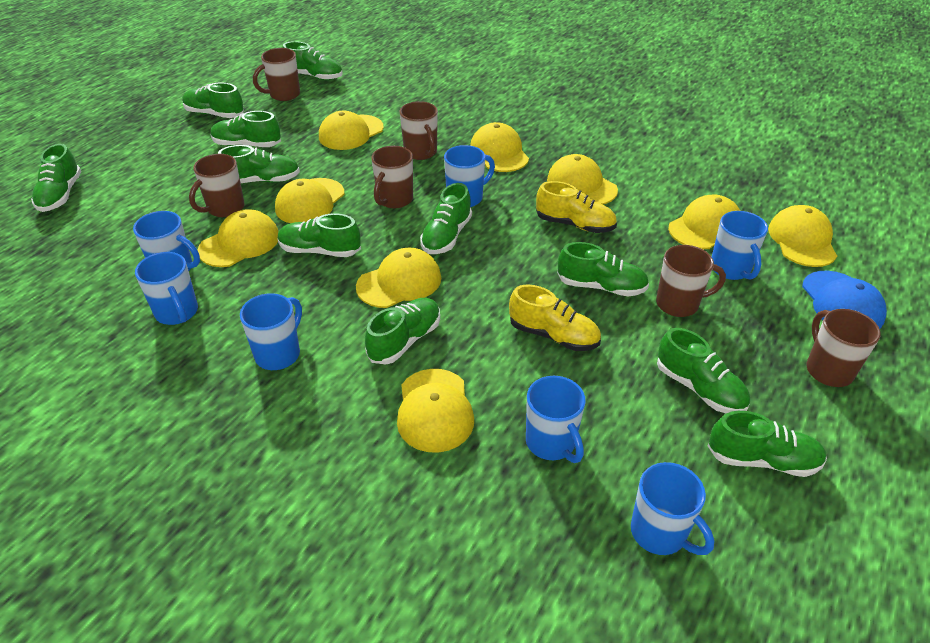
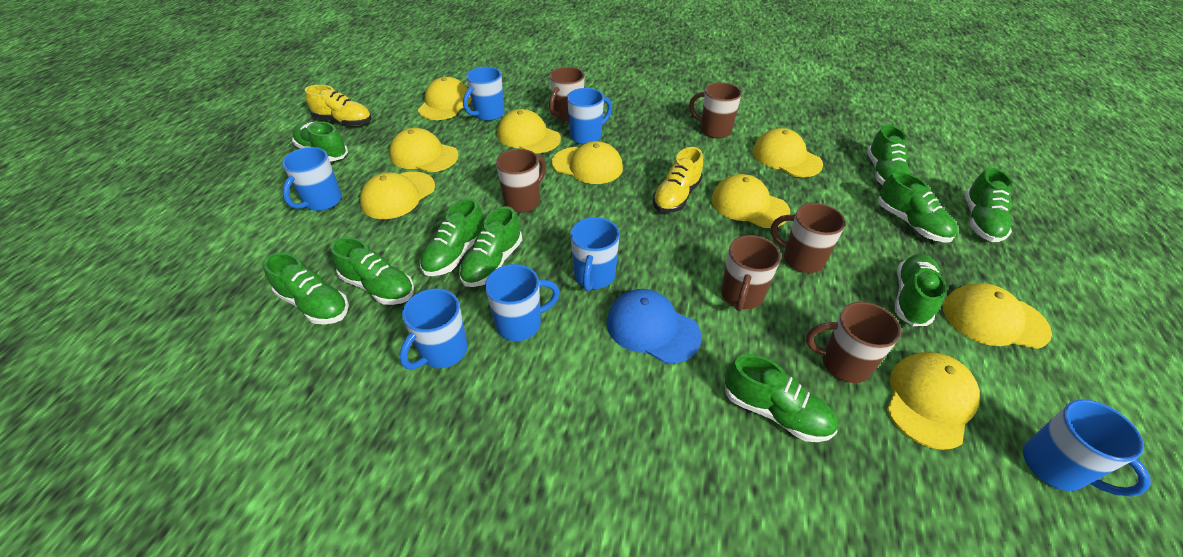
green shoe: 11 -> 10

